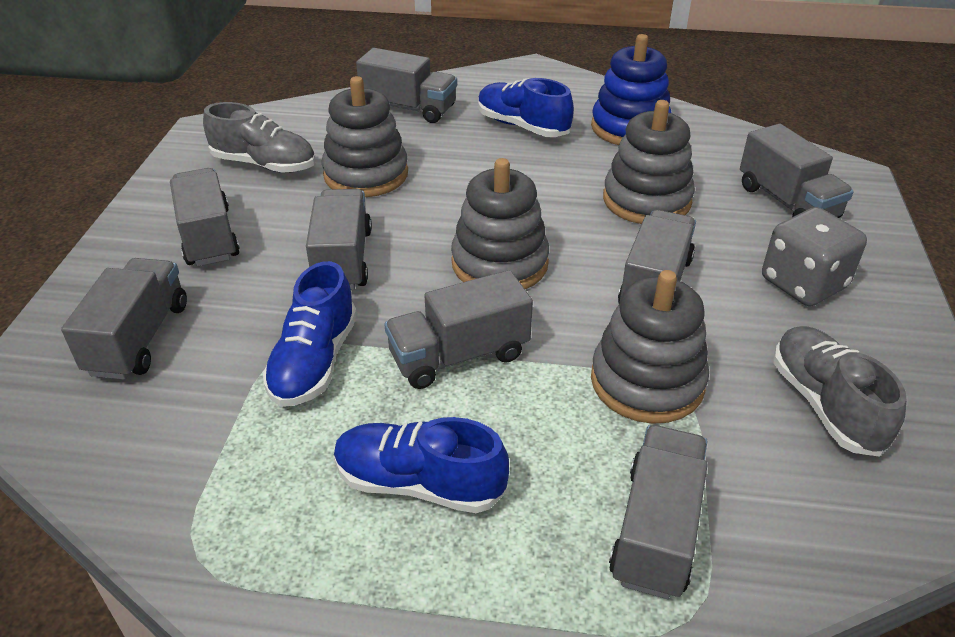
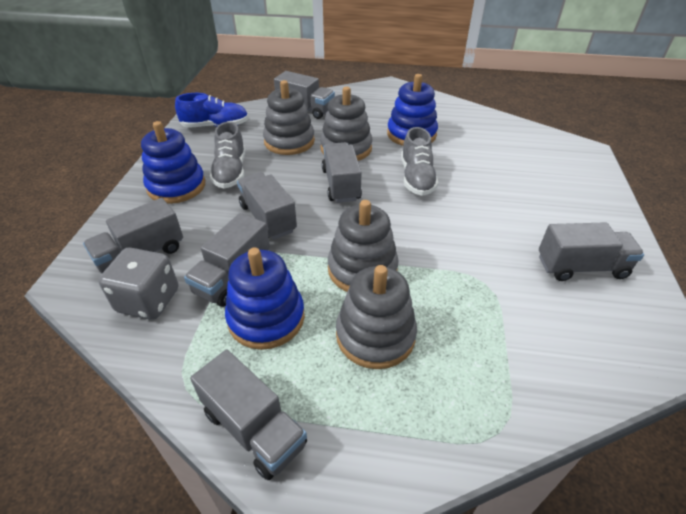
blue shoe: 3 -> 1
blue stacking toy: 1 -> 3
grey truck: 8 -> 7

